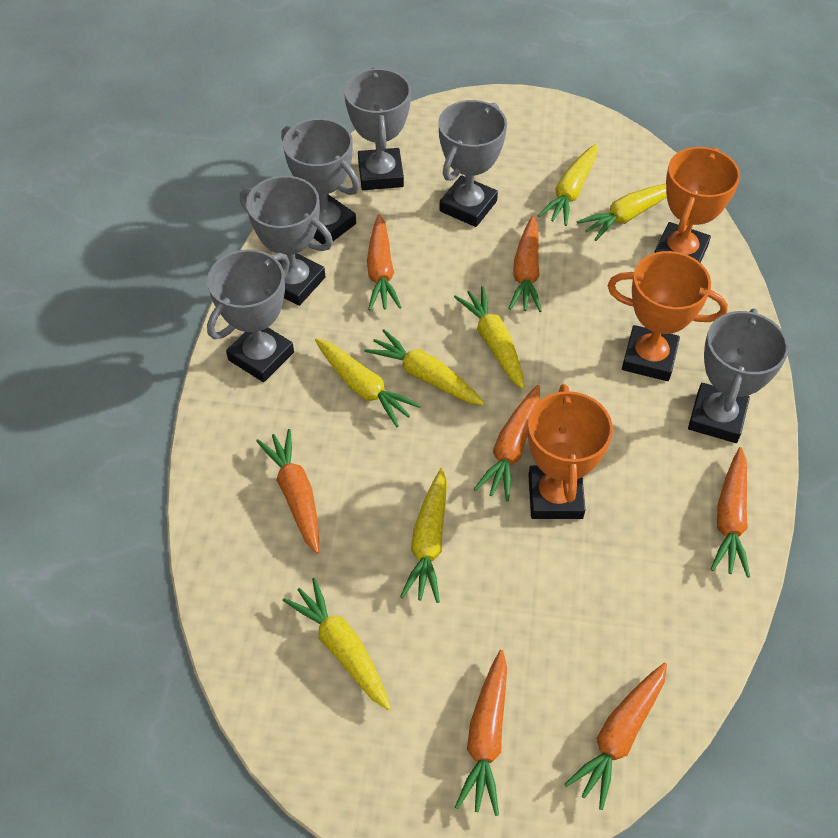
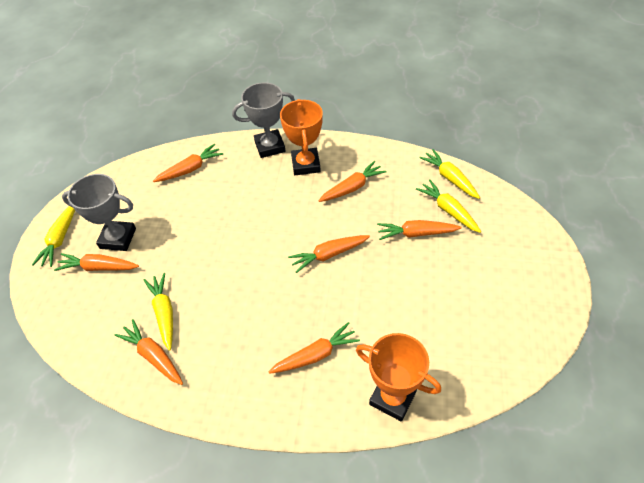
grey trophy: 6 -> 2
orange trophy: 3 -> 2
yellow carrot: 7 -> 4

